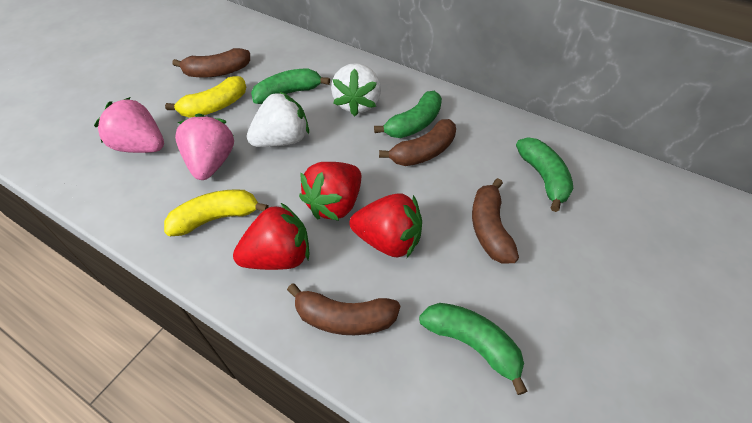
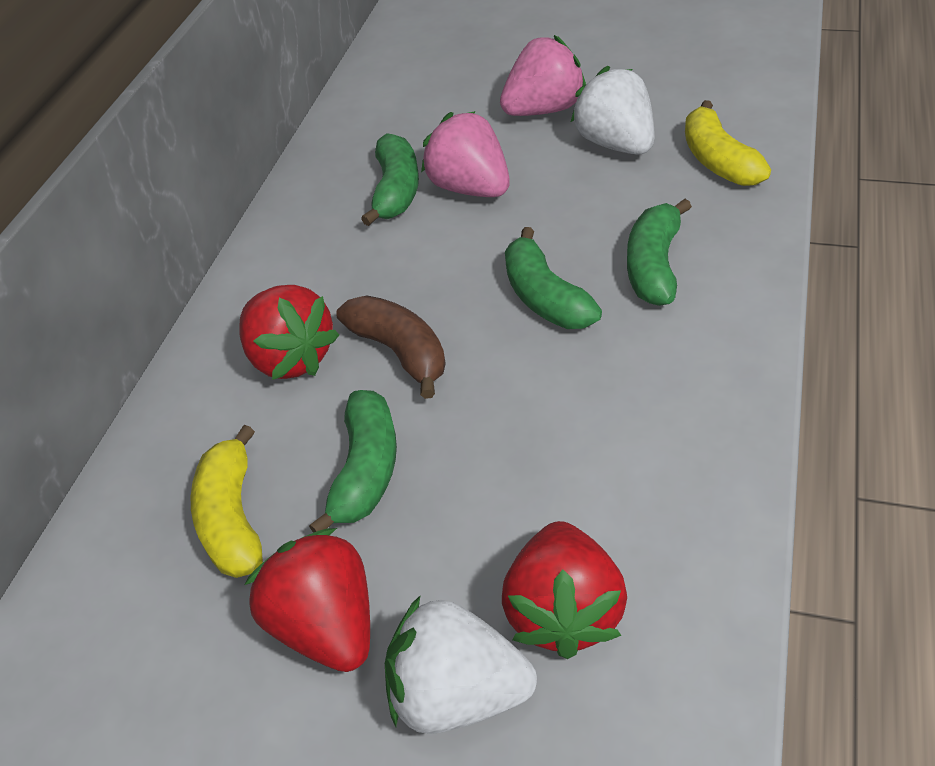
brown banana: 4 -> 1

